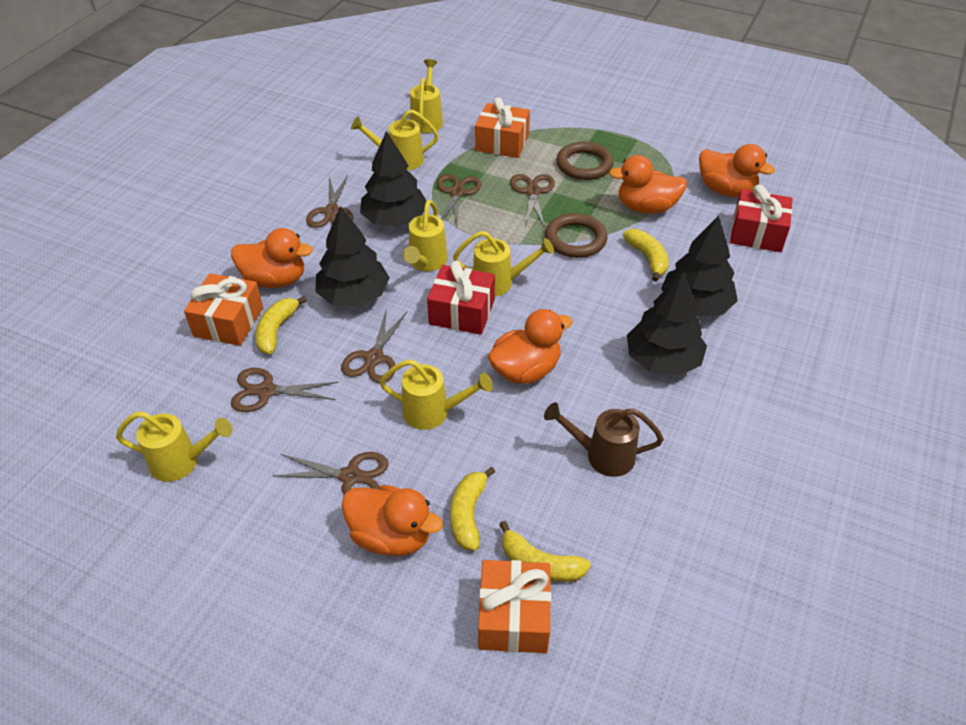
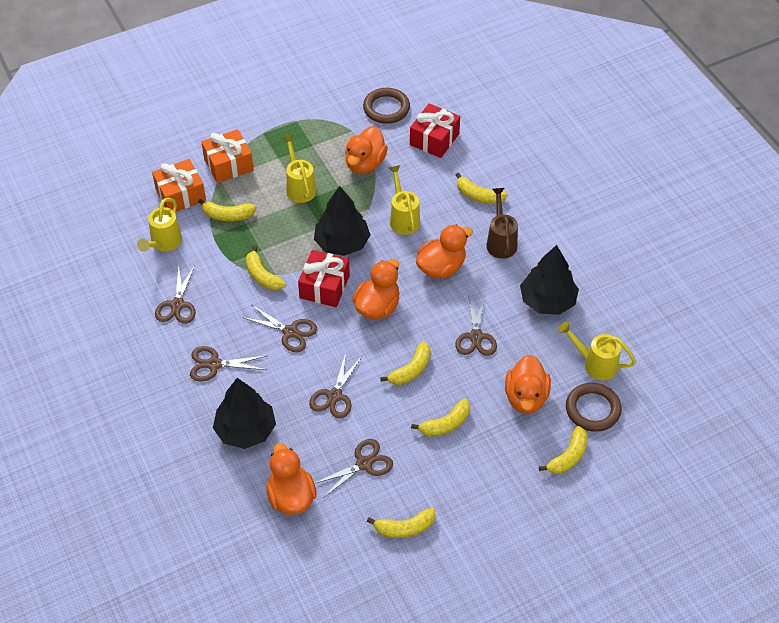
black tree: 4 -> 3
orange gift: 3 -> 2
yellow banana: 4 -> 7
yellow watering can: 6 -> 4

